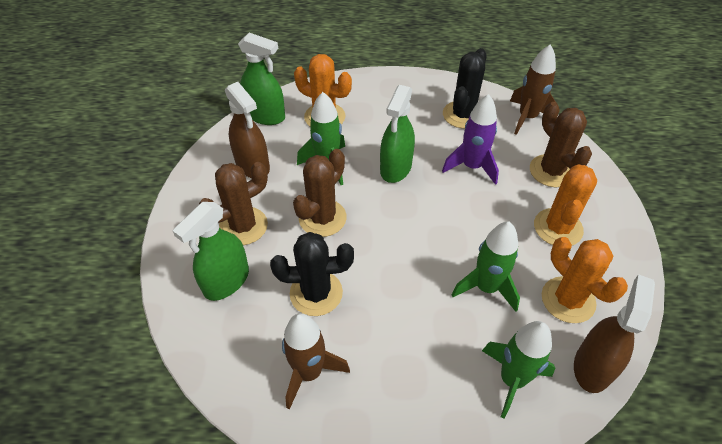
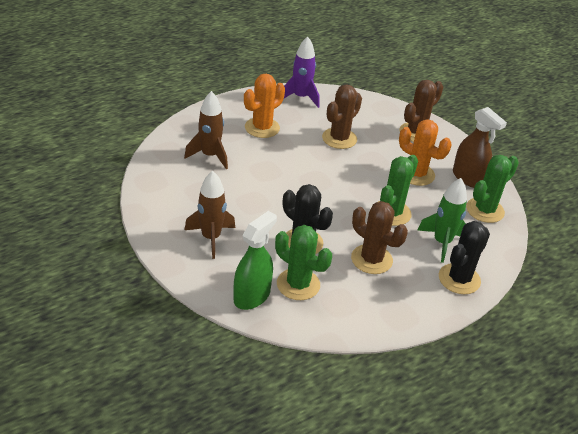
brown spray bottle: 2 -> 1
green cactus: 0 -> 3
green rocket: 3 -> 1
green spray bottle: 3 -> 1
orange cactus: 3 -> 2

